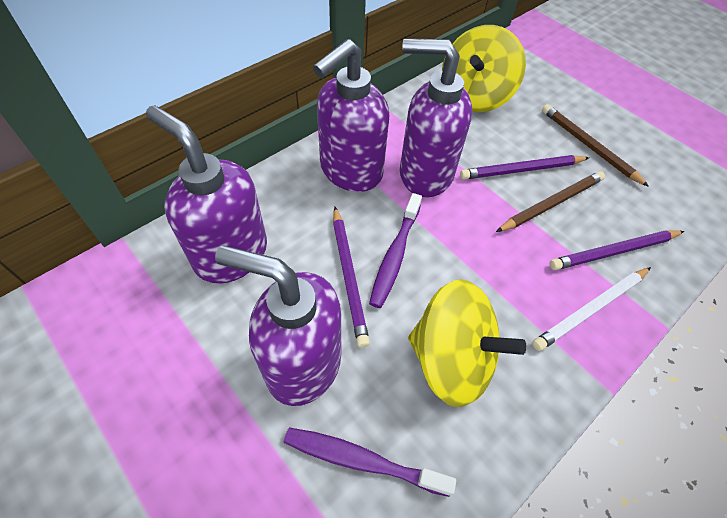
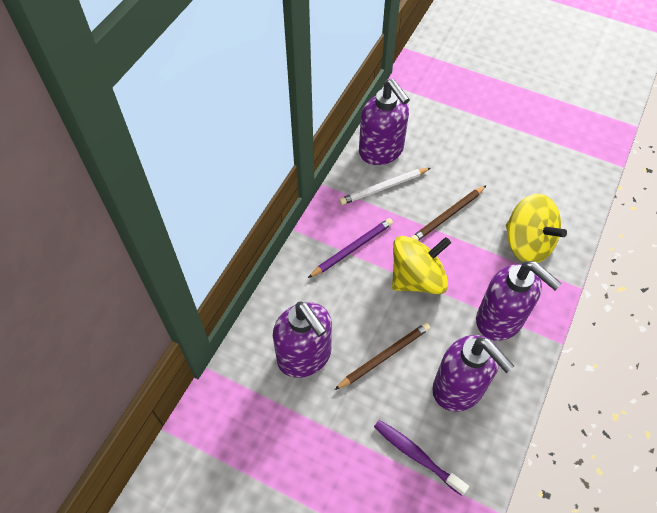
purple pencil: 3 -> 1
purple toothbrush: 2 -> 1

